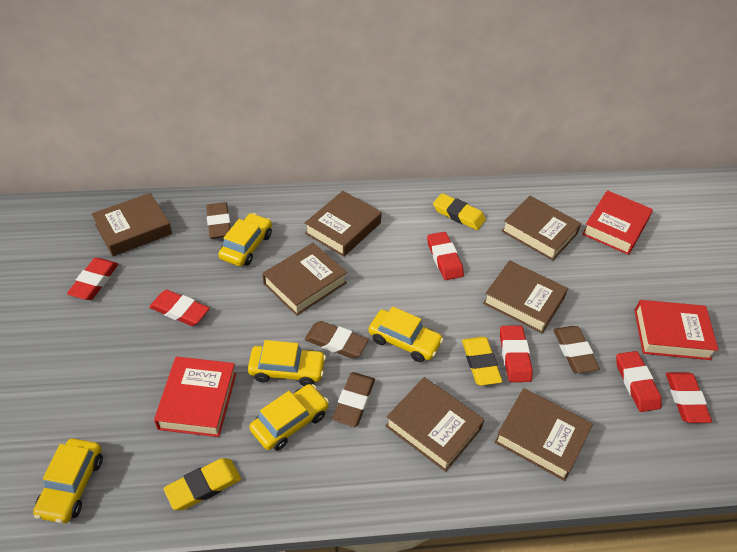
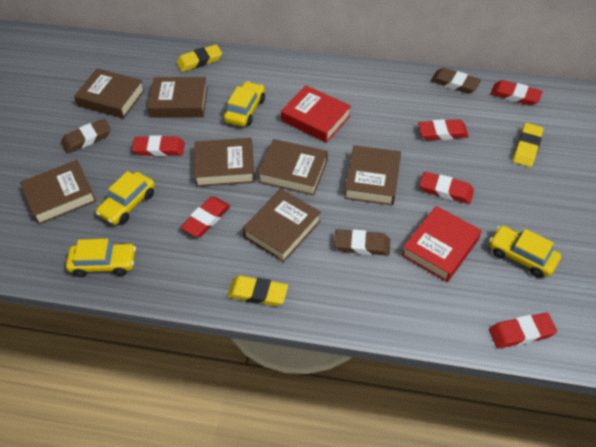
brown eraser: 4 -> 3
red book: 3 -> 2
yellow car: 5 -> 4

